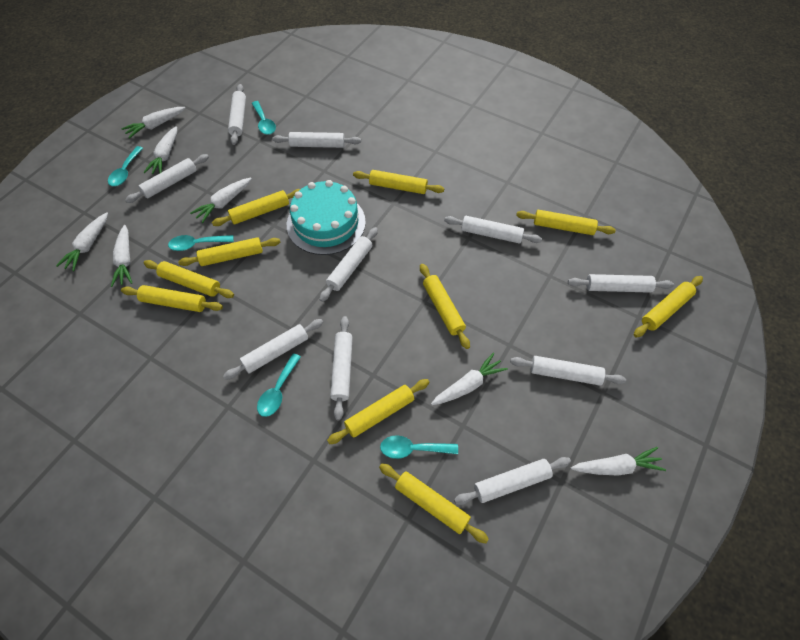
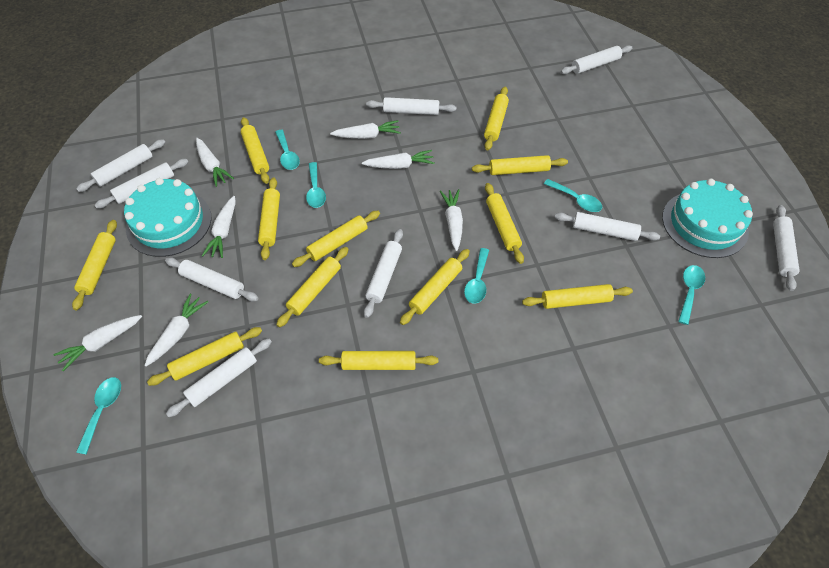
turquoise cake: 1 -> 2
turquoise spoon: 5 -> 6
white rolling pin: 10 -> 9
yellow rolling pin: 10 -> 12

